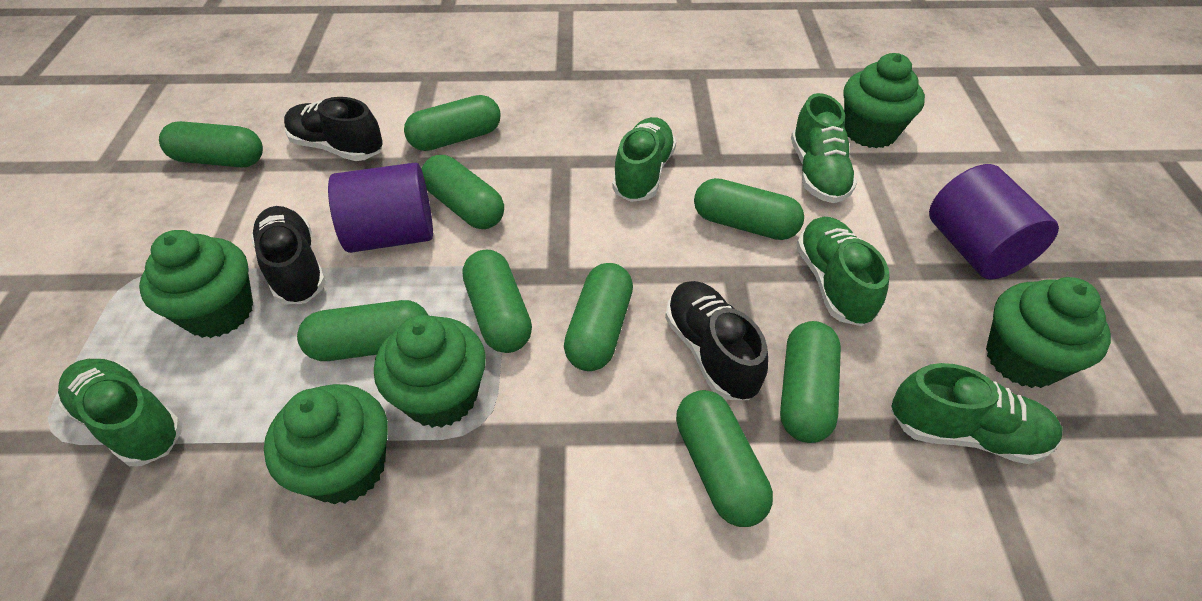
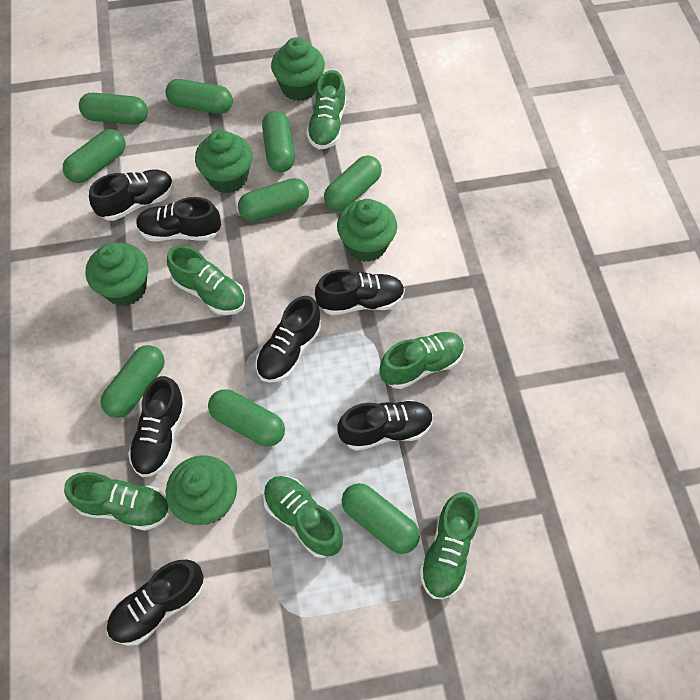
black shoe: 3 -> 7
green shoe: 5 -> 6
purple cylinder: 2 -> 0

